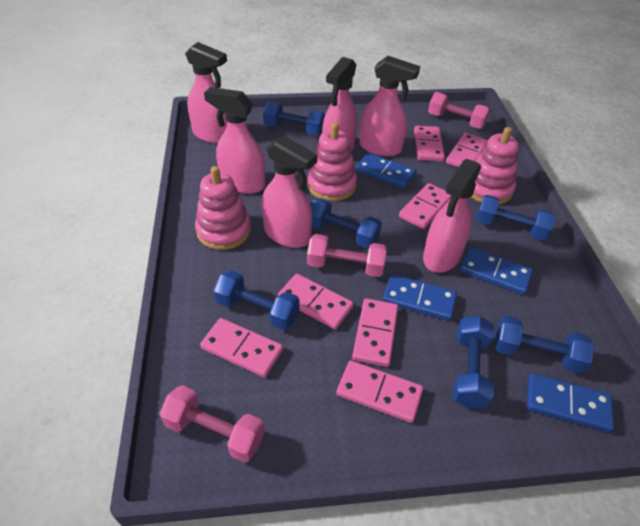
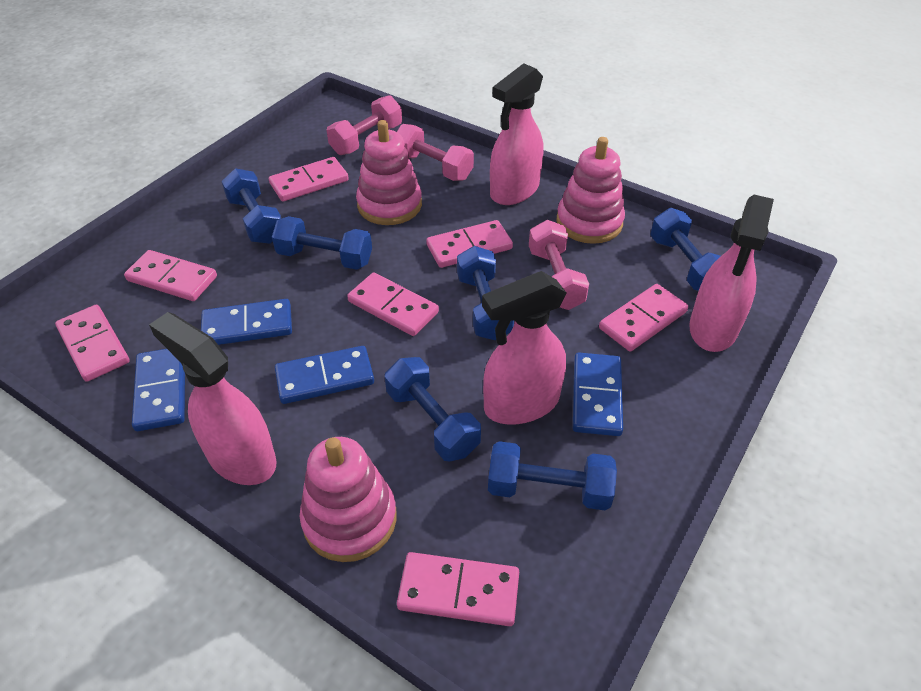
pink spray bottle: 6 -> 4

